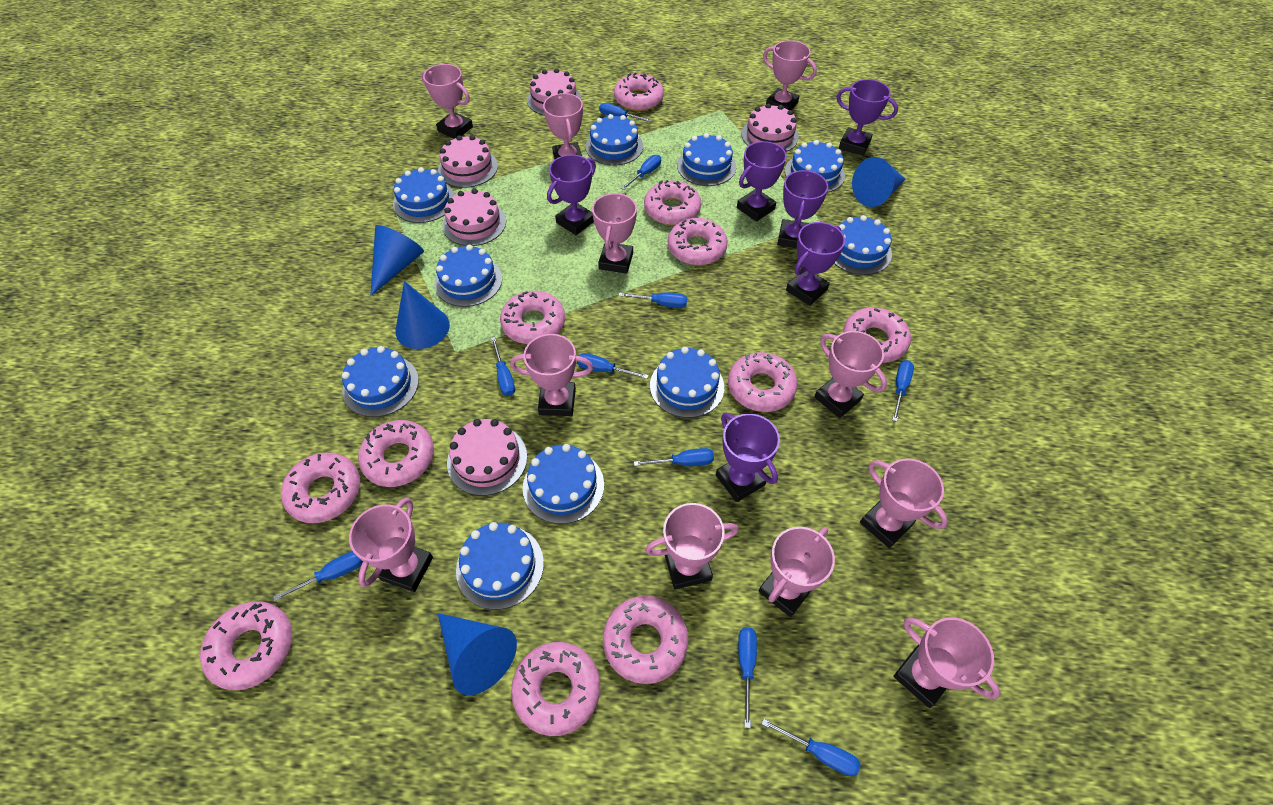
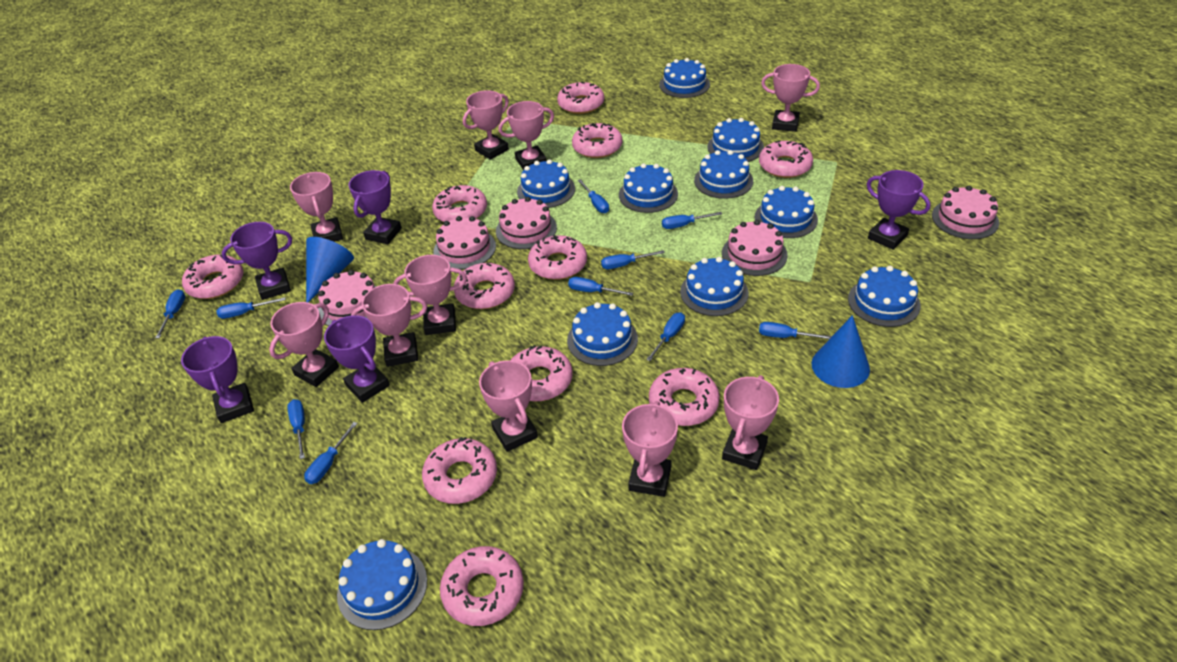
blue cone: 4 -> 2
pink trophy: 11 -> 10
purple trophy: 6 -> 5

